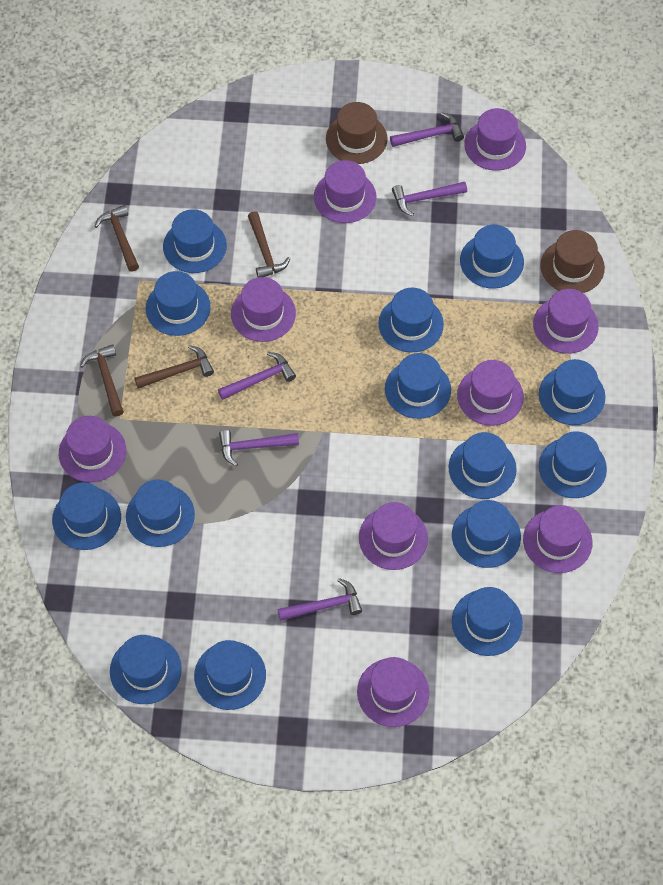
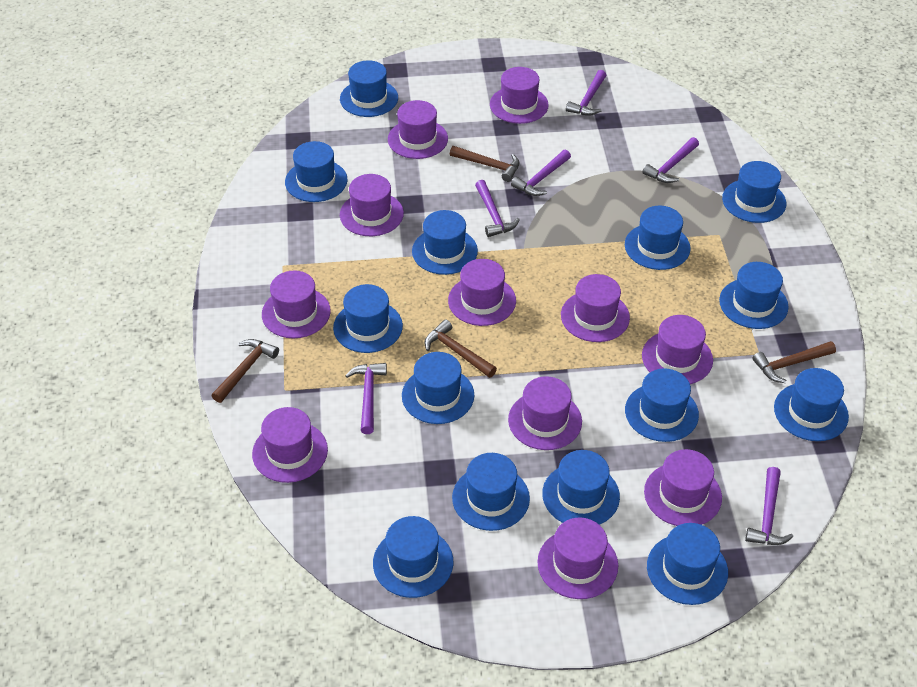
brown hat: 2 -> 0
purple hammer: 5 -> 6
purple hat: 9 -> 11

